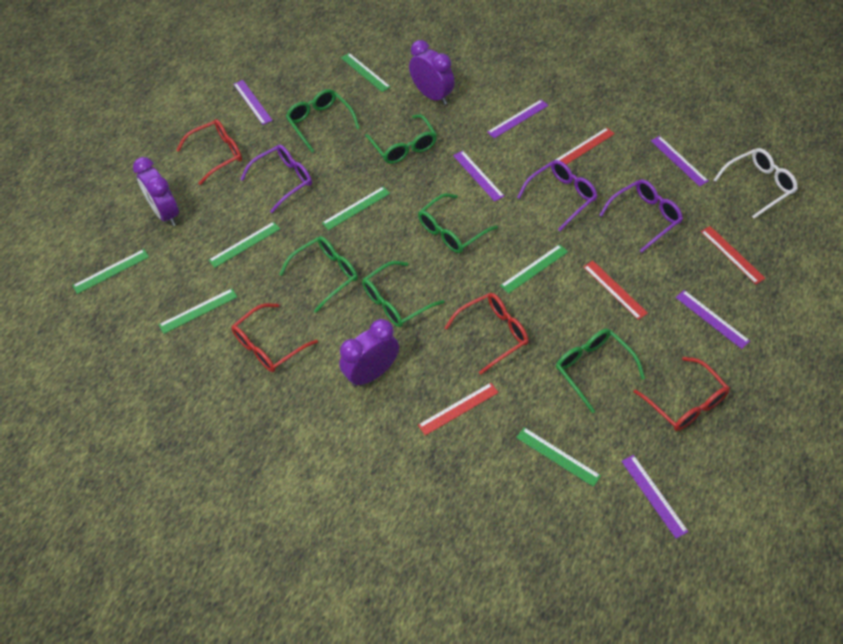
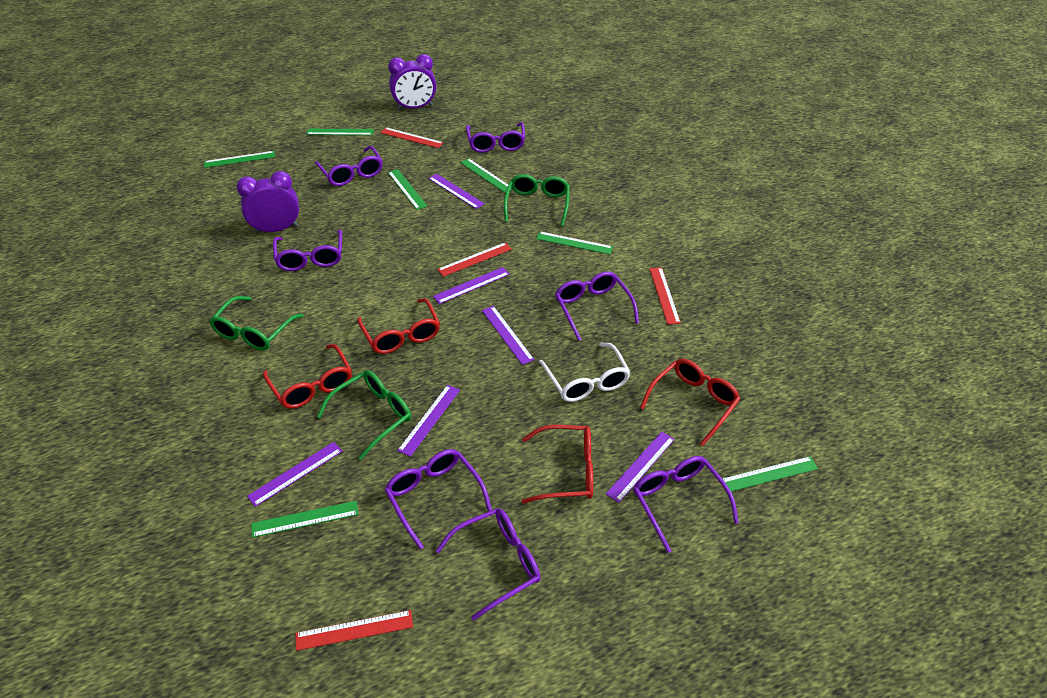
green glasses: 6 -> 3
purple clock: 3 -> 2
purple glasses: 3 -> 7

